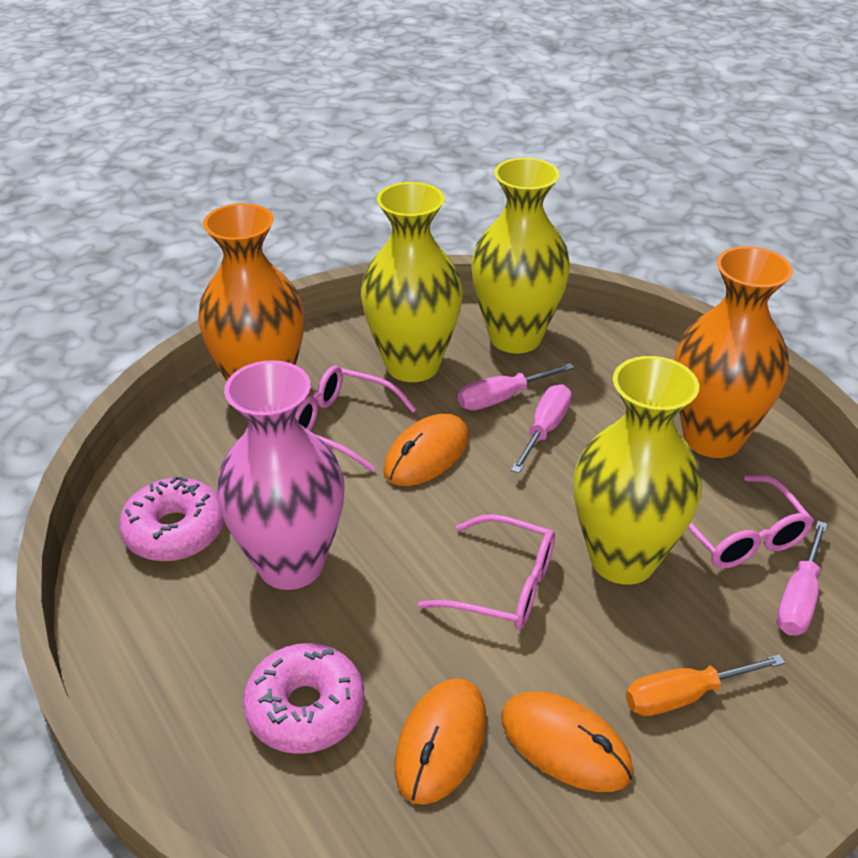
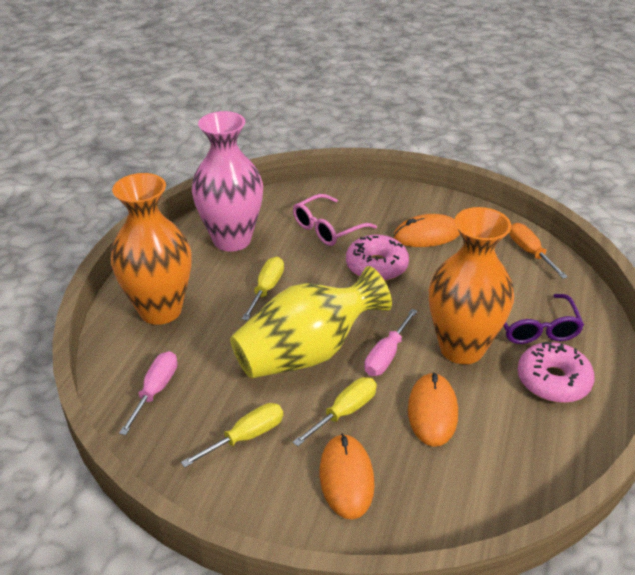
pink glasses: 3 -> 1
pink screwdriver: 3 -> 2
purple glasses: 0 -> 1
yellow screwdriver: 0 -> 3
yellow vase: 3 -> 1

